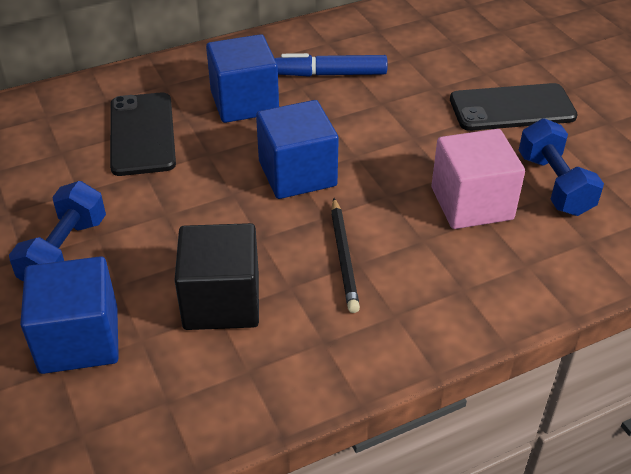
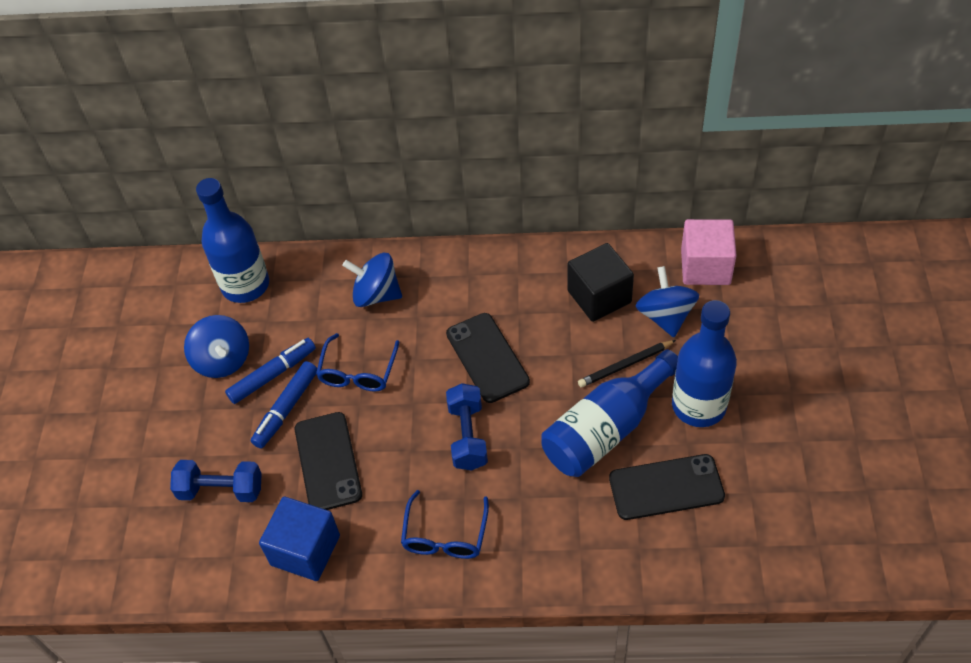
black phone: 2 -> 3
blue bottle: 0 -> 3
blue cube: 3 -> 1
blue glasses: 0 -> 2
blue marker: 1 -> 2
blue spinning top: 0 -> 3

